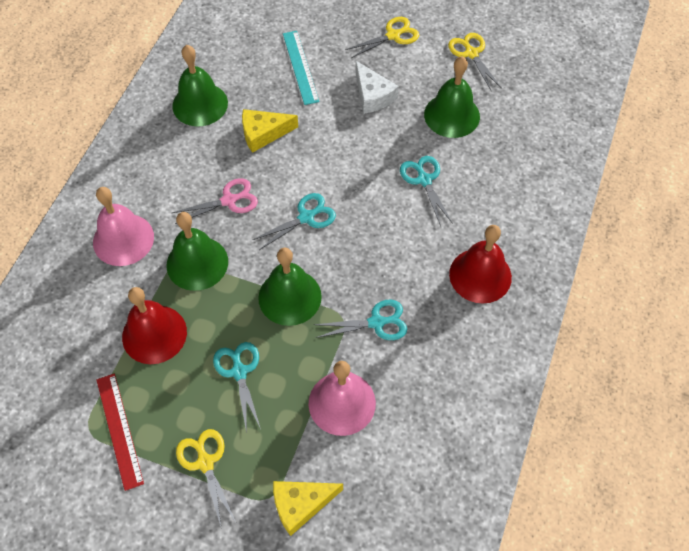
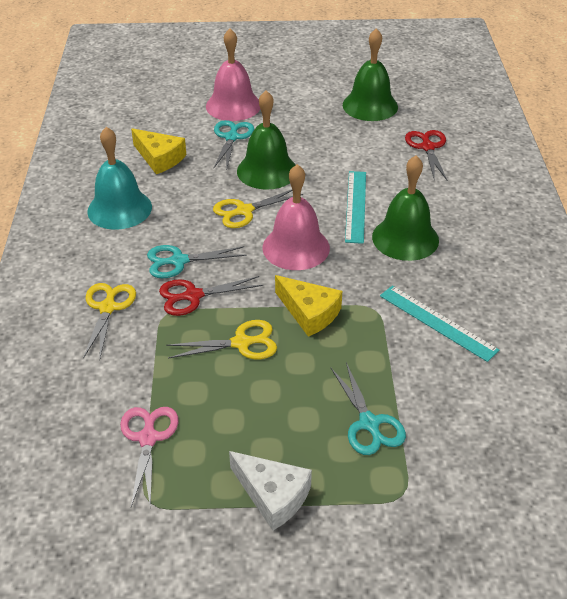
green bell: 4 -> 3
red bell: 2 -> 0
red ruler: 1 -> 0
red scissors: 0 -> 2
turquoise bell: 0 -> 1
turquoise ruler: 1 -> 2
turquoise scissors: 4 -> 3

